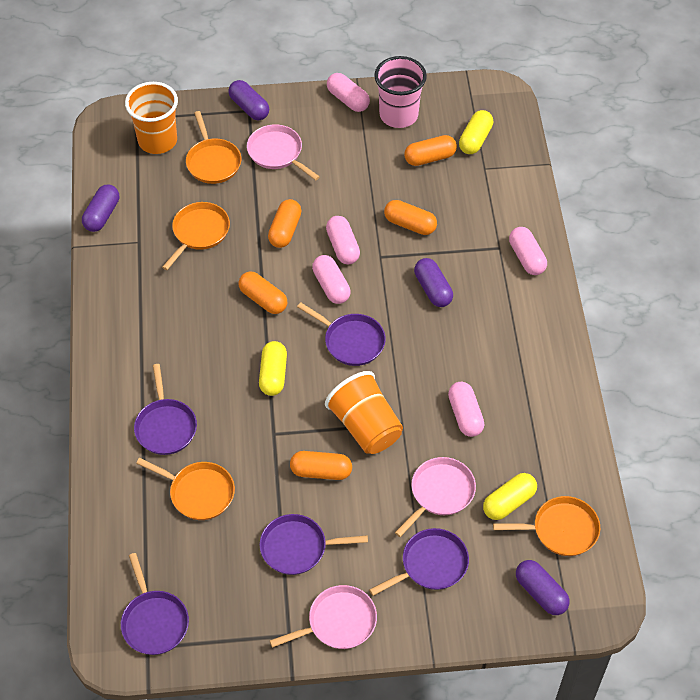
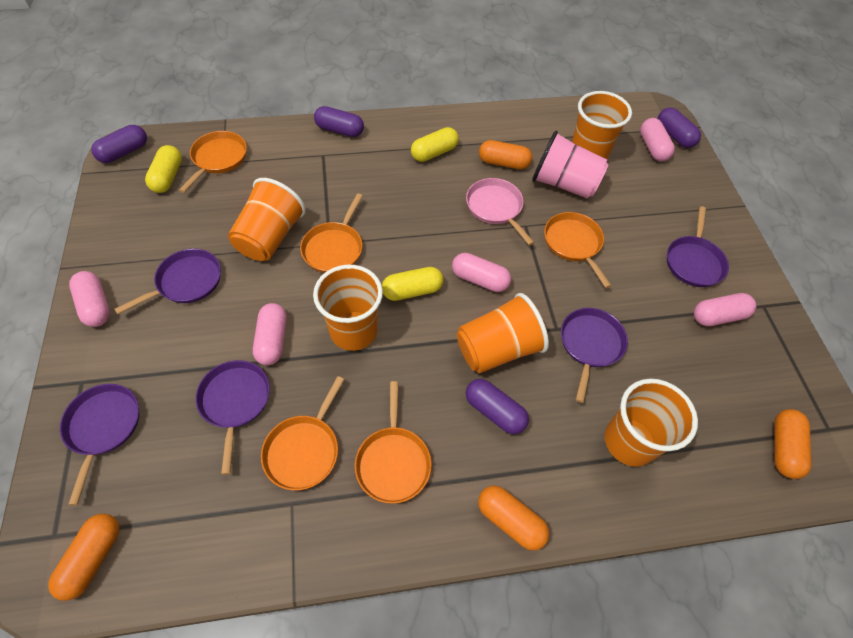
orange capsule: 5 -> 4
orange cup: 2 -> 5
orange pan: 4 -> 5
pink pan: 3 -> 1

